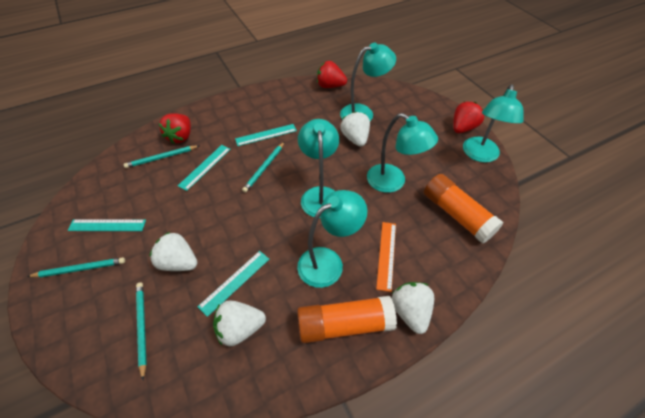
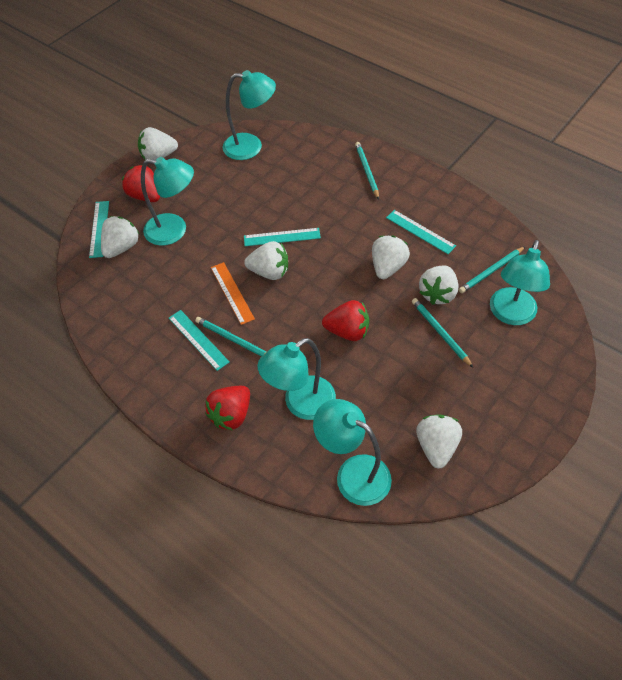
orange glue stick: 2 -> 0
white strawberry: 4 -> 6

